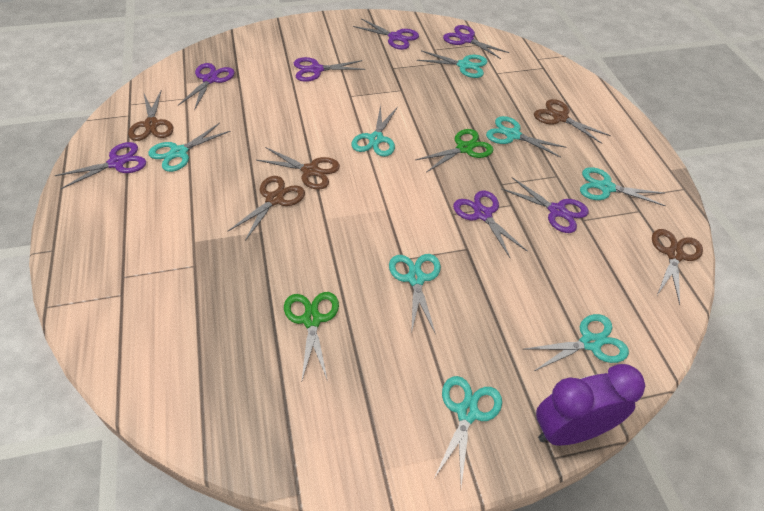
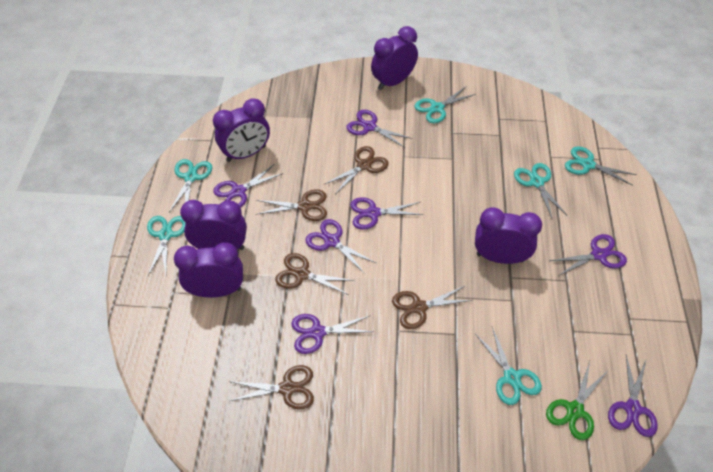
green scissors: 2 -> 1
purple clock: 1 -> 5
turquoise scissors: 8 -> 6

